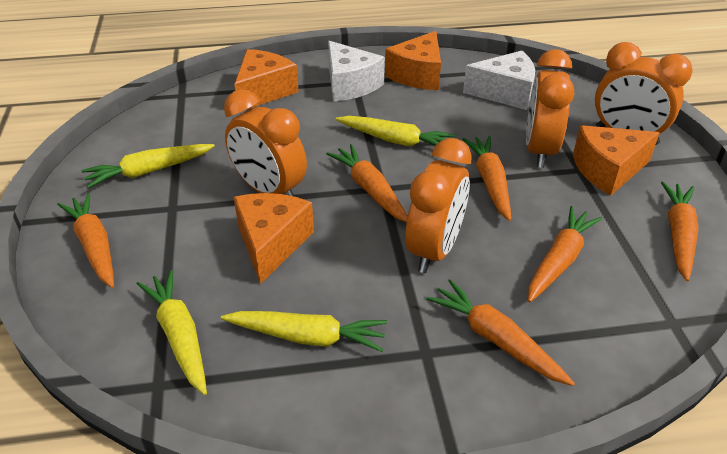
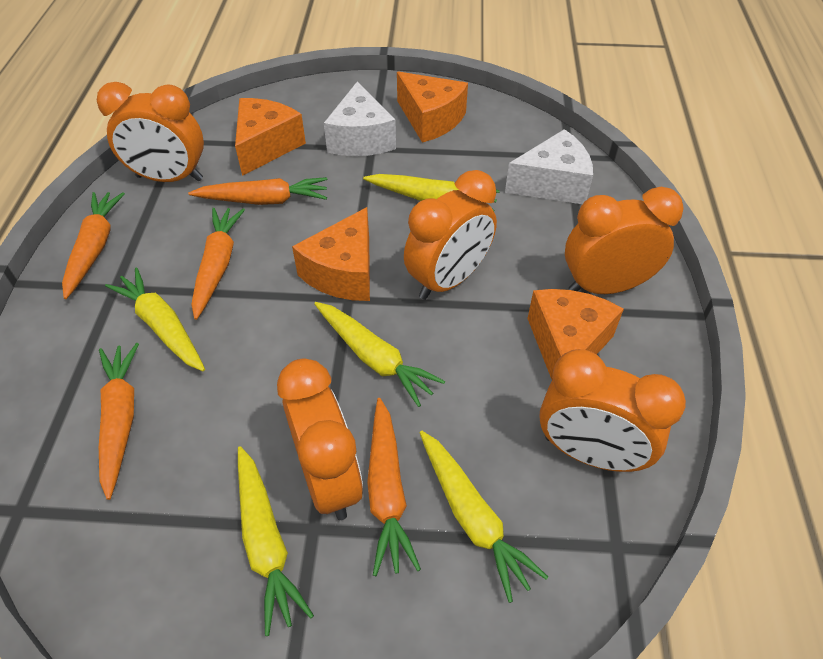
orange carrot: 6 -> 5
orange clock: 4 -> 5
yellow carrot: 4 -> 5

